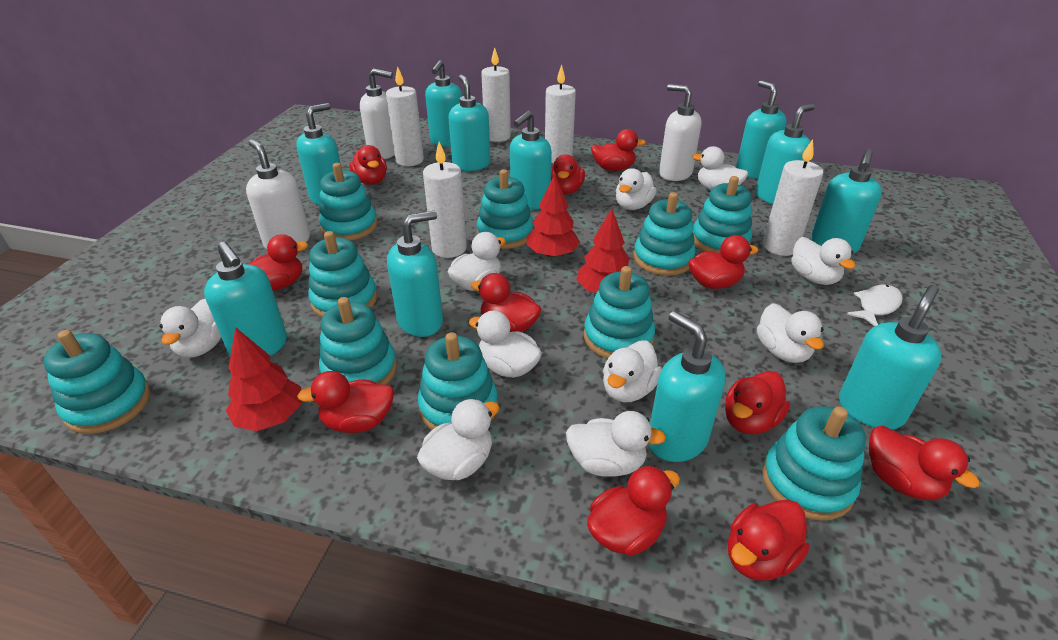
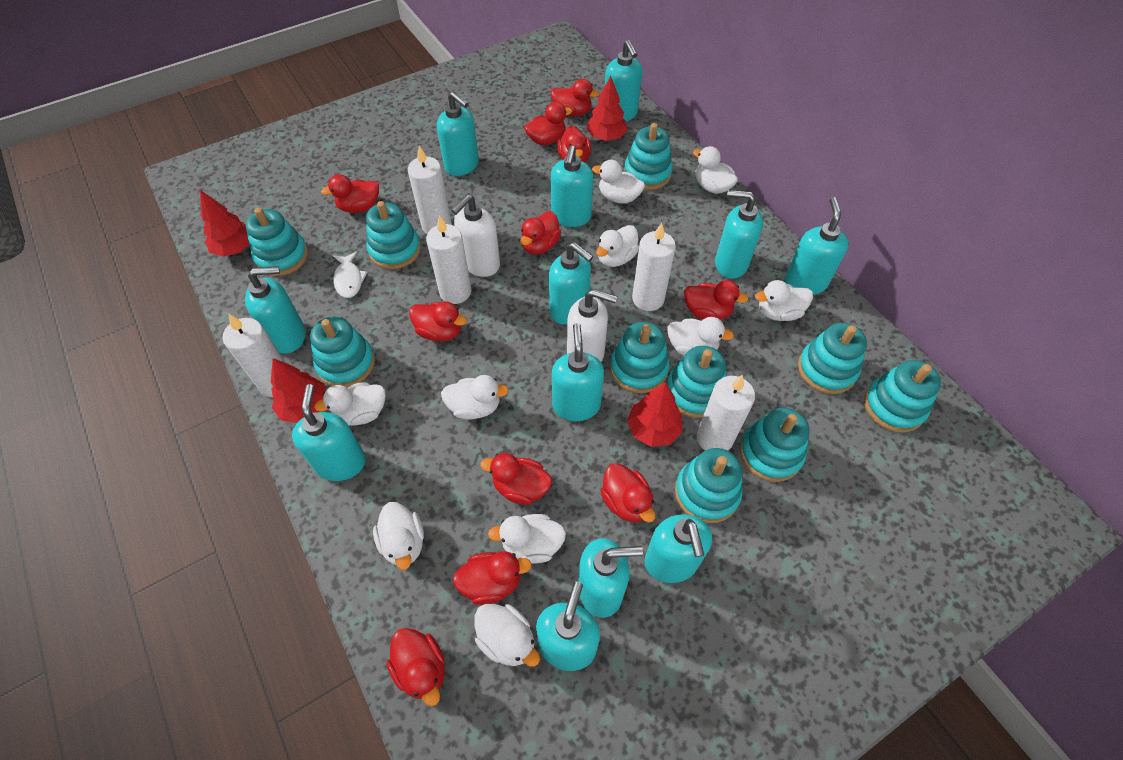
red tree: 3 -> 4
turquoise soap dispenser: 11 -> 12
white soap dispenser: 3 -> 2

